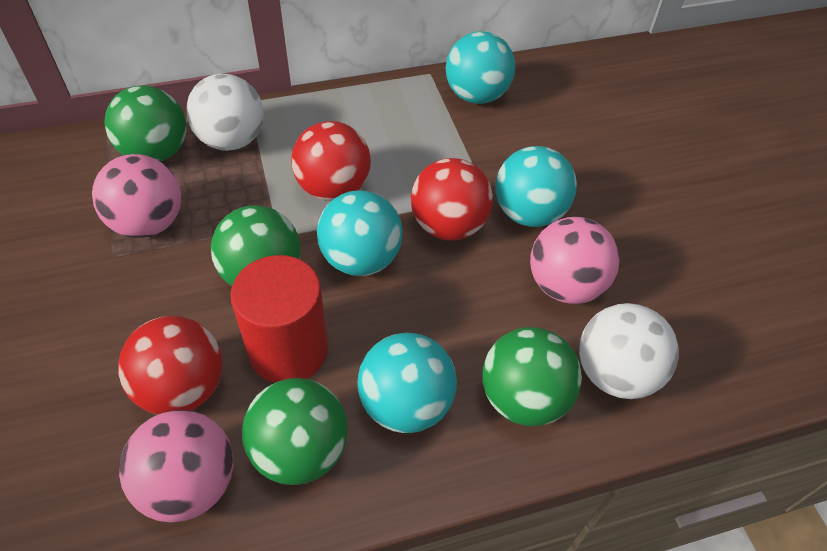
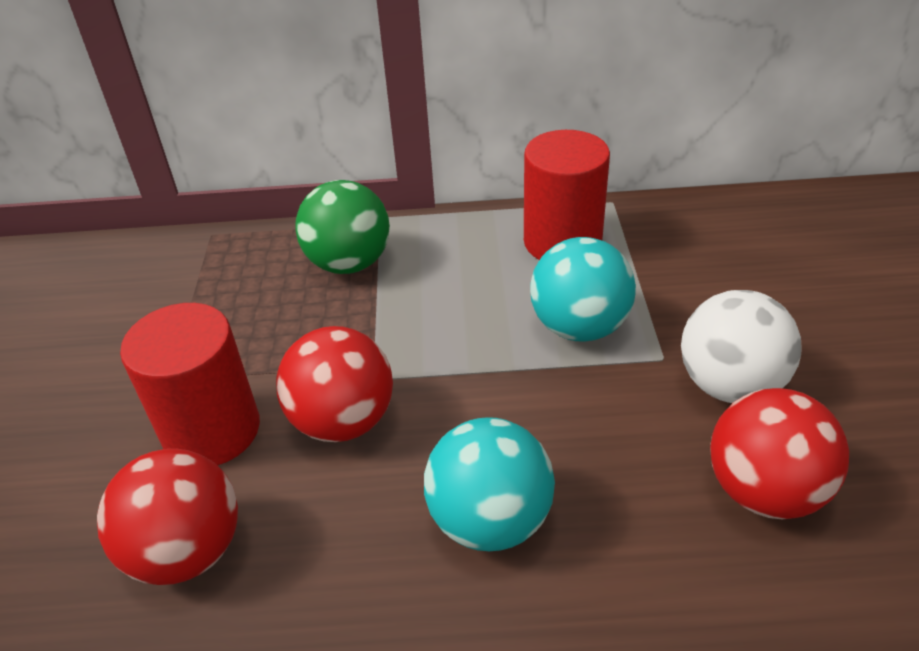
green ball: 4 -> 1
pink ball: 3 -> 0
red cylinder: 1 -> 2
turquoise ball: 4 -> 2
white ball: 2 -> 1

